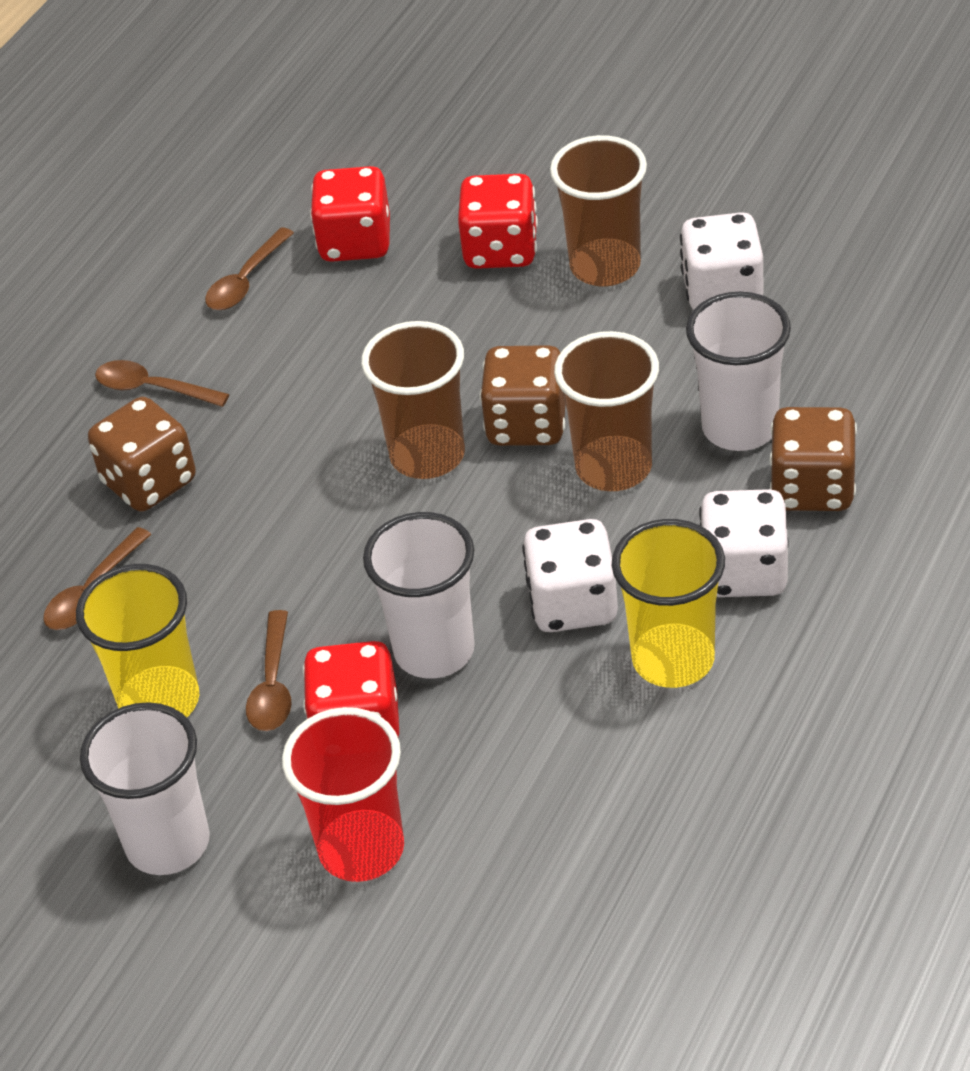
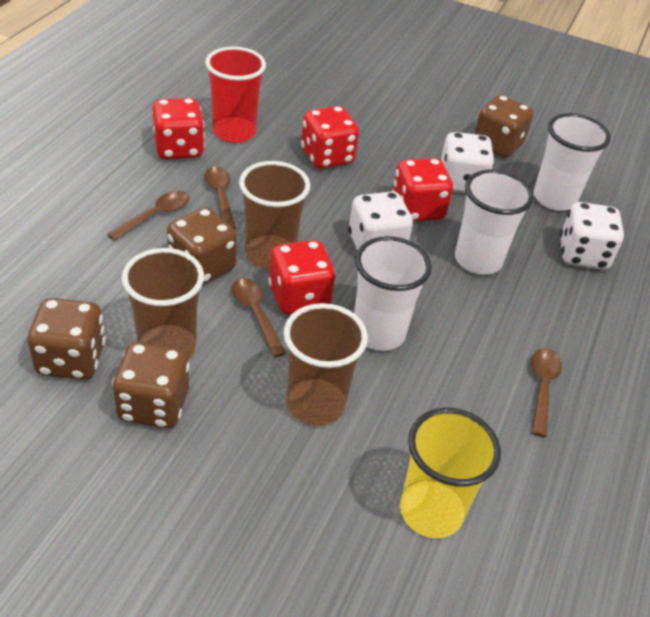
brown dice: 3 -> 4
red dice: 3 -> 4
yellow cup: 2 -> 1

